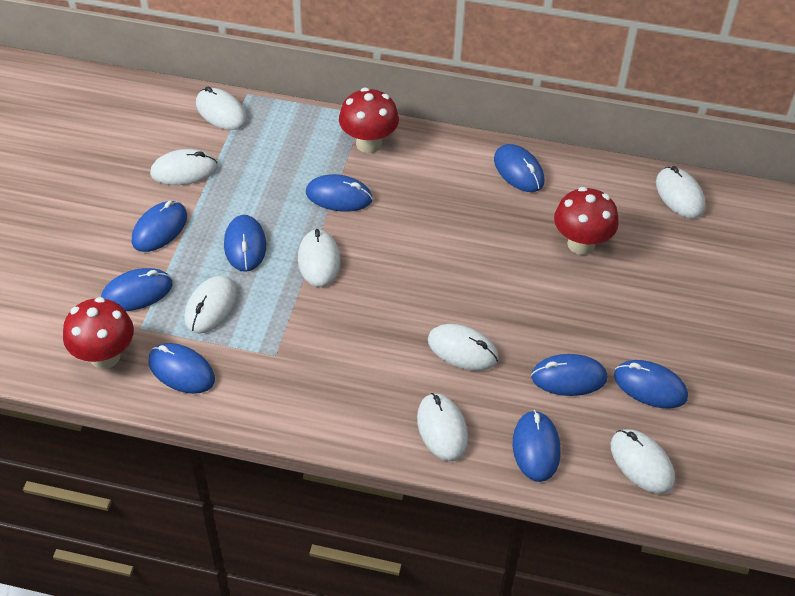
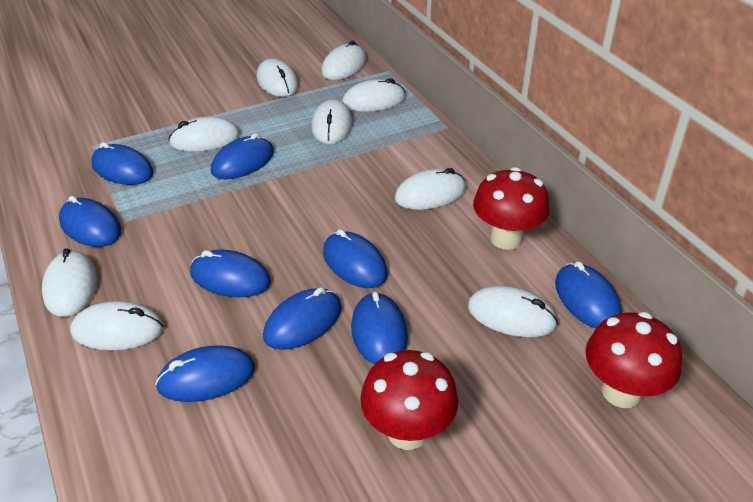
white mouse: 8 -> 9

